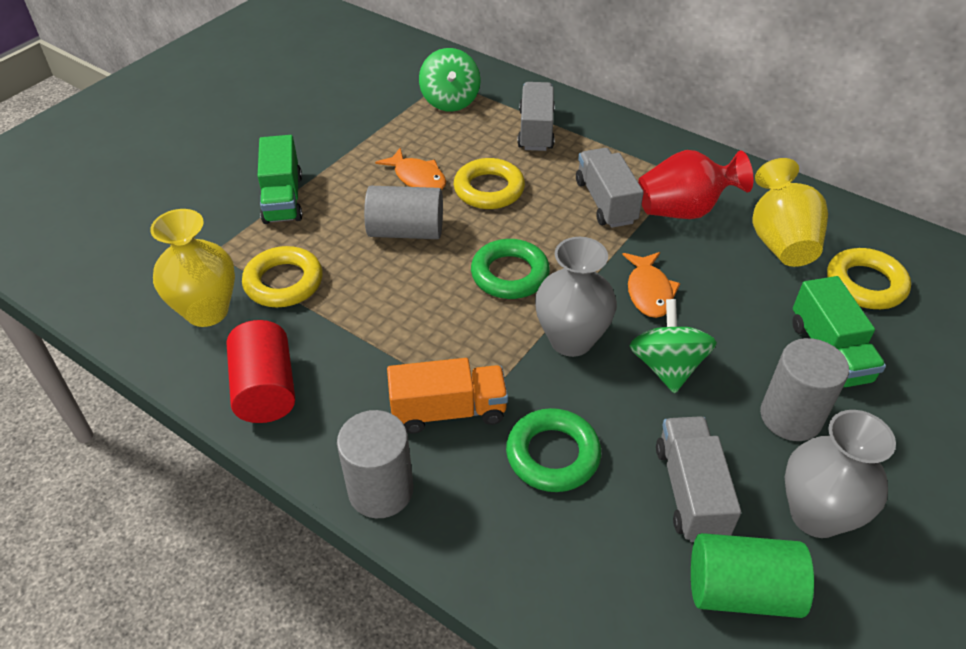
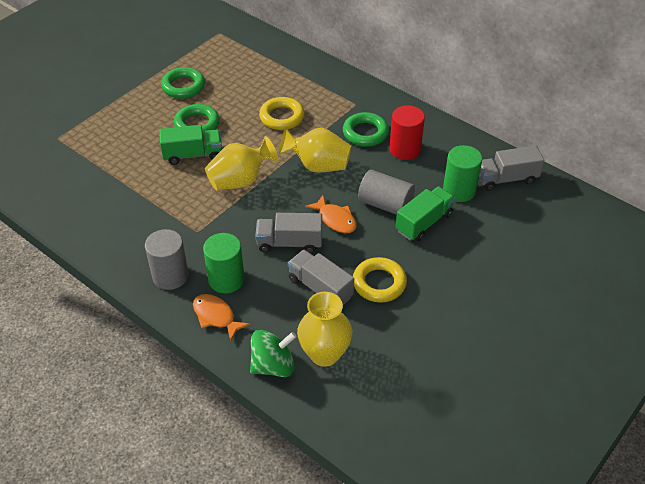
green cylinder: 1 -> 2
green ring: 2 -> 3
green spinning top: 2 -> 1
grey cylinder: 3 -> 2
grey vase: 2 -> 0
orange truck: 1 -> 0
red vase: 1 -> 0
yellow ring: 3 -> 2
yellow vase: 2 -> 3

